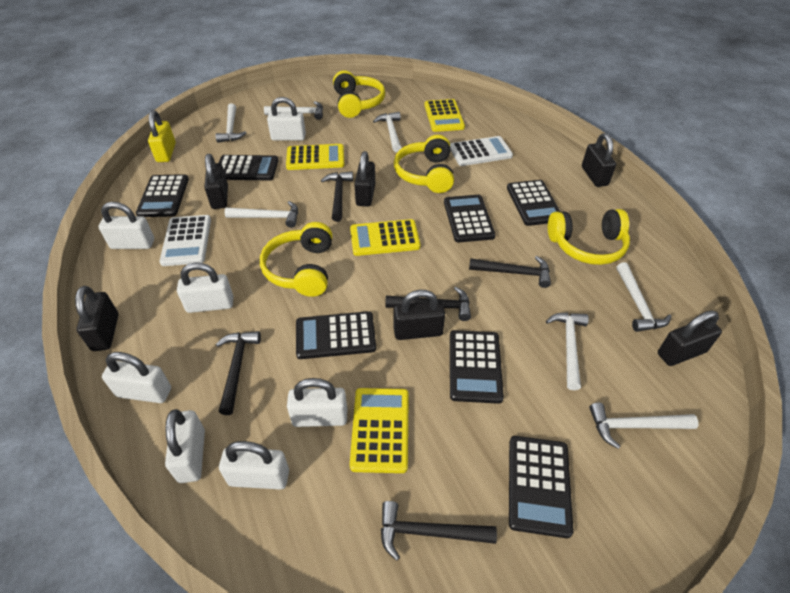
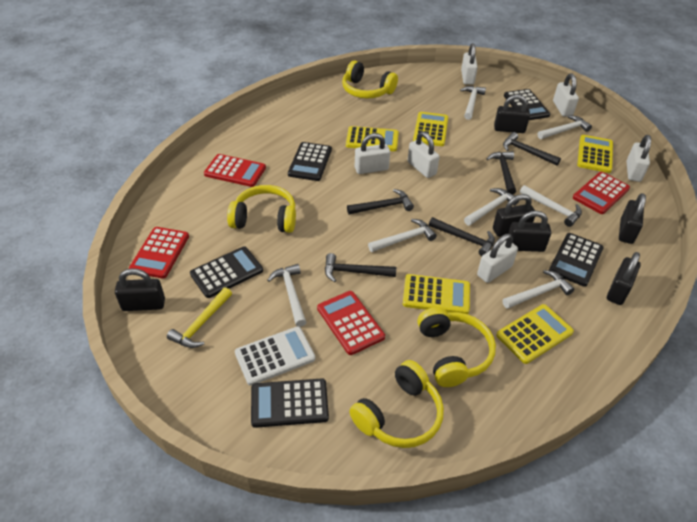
black calculator: 7 -> 5
red calculator: 0 -> 4
white calculator: 2 -> 1
white padlock: 7 -> 6
yellow calculator: 4 -> 5
yellow hammer: 0 -> 1
yellow padlock: 1 -> 0

